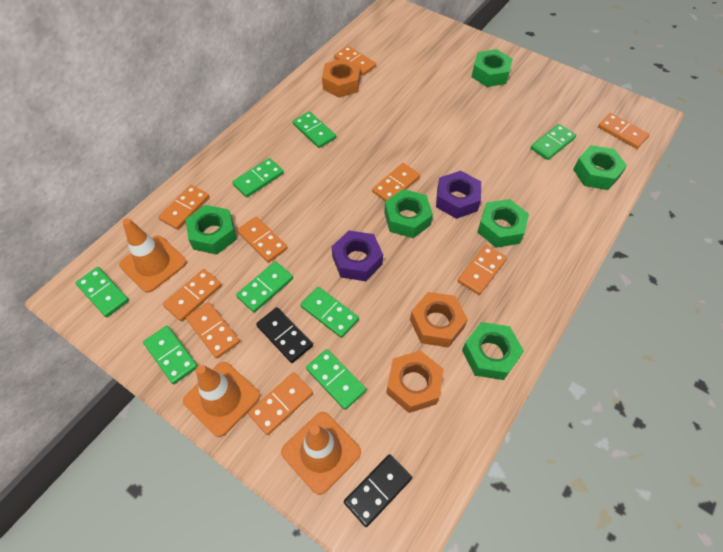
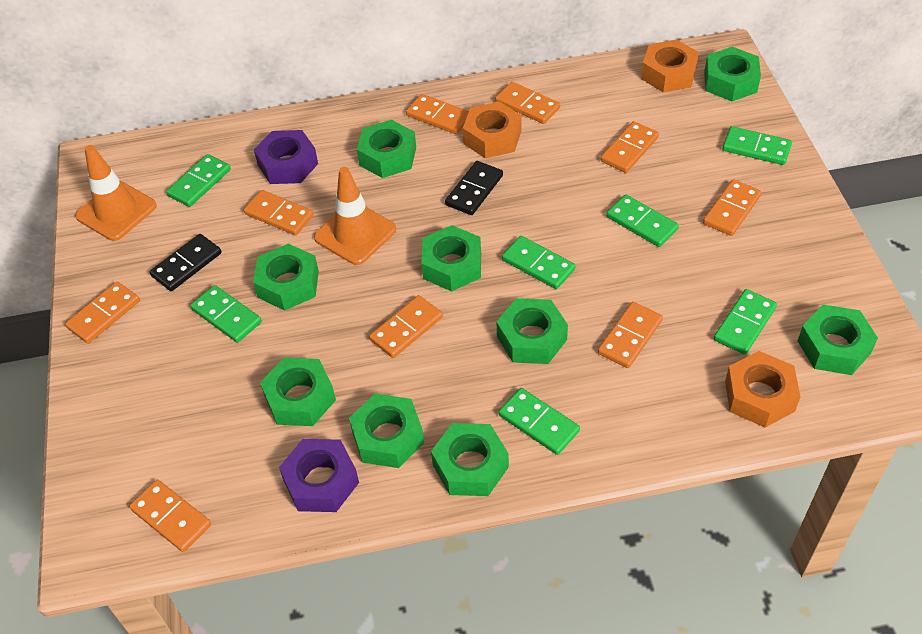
green domino: 8 -> 7
green nut: 6 -> 9
orange traffic cone: 3 -> 2

